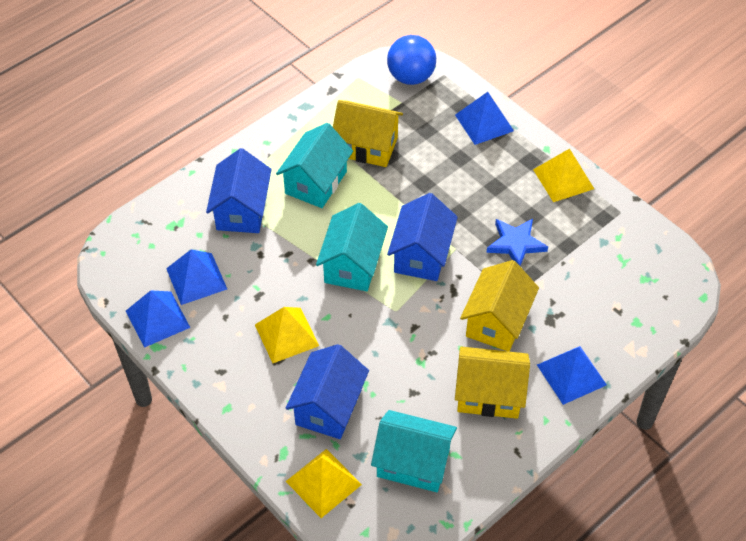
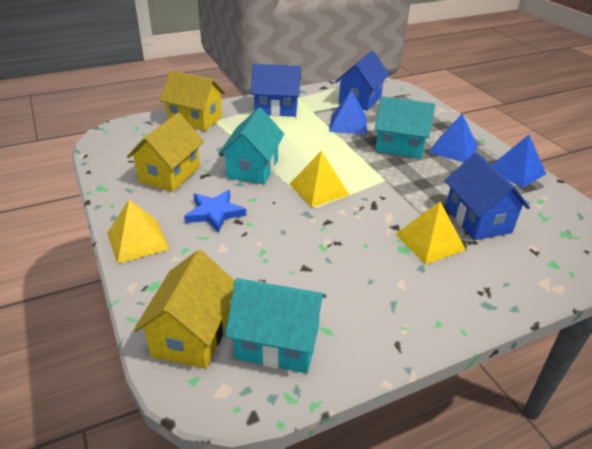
blue ball: 1 -> 0
blue pyramid: 4 -> 3

